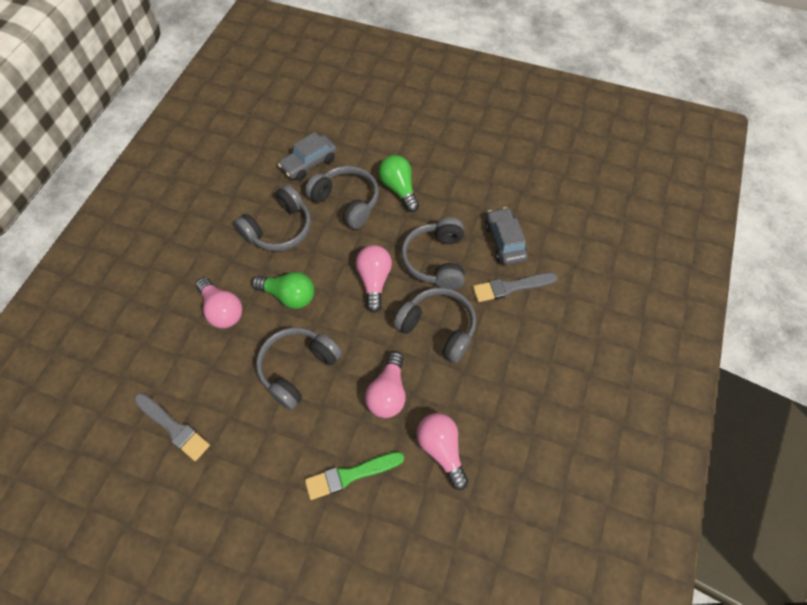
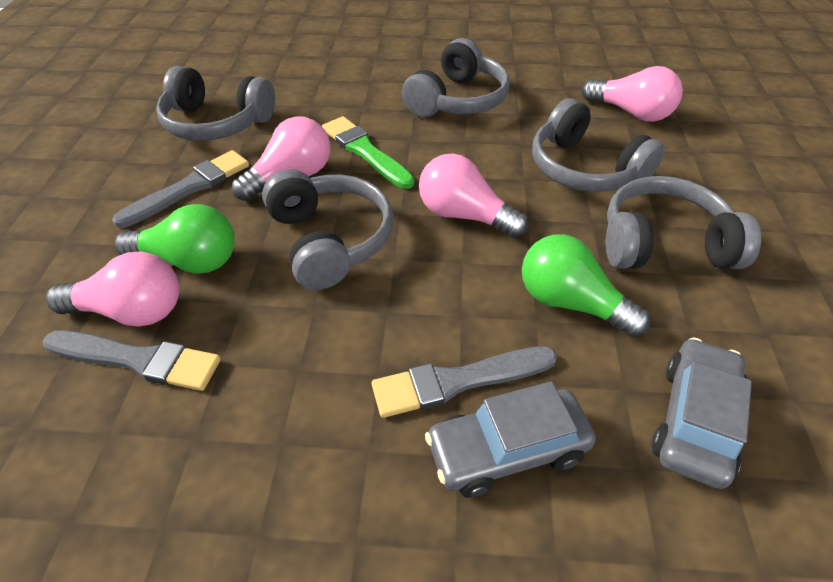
grey brush: 2 -> 3

